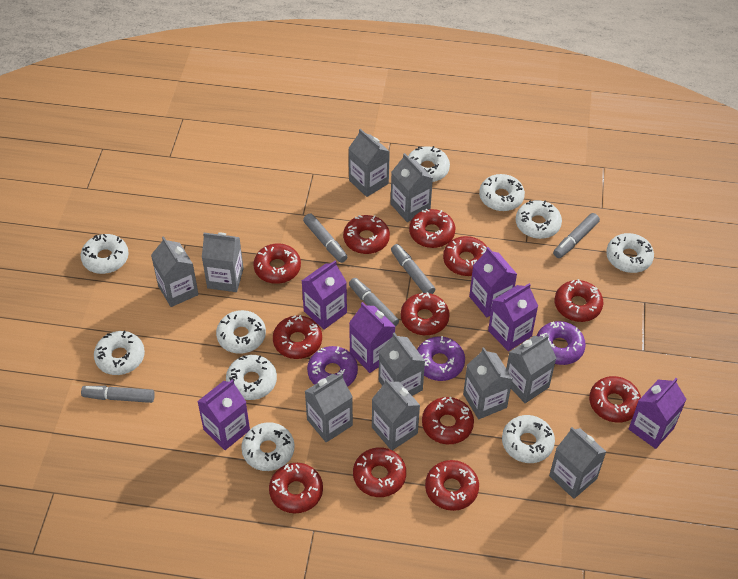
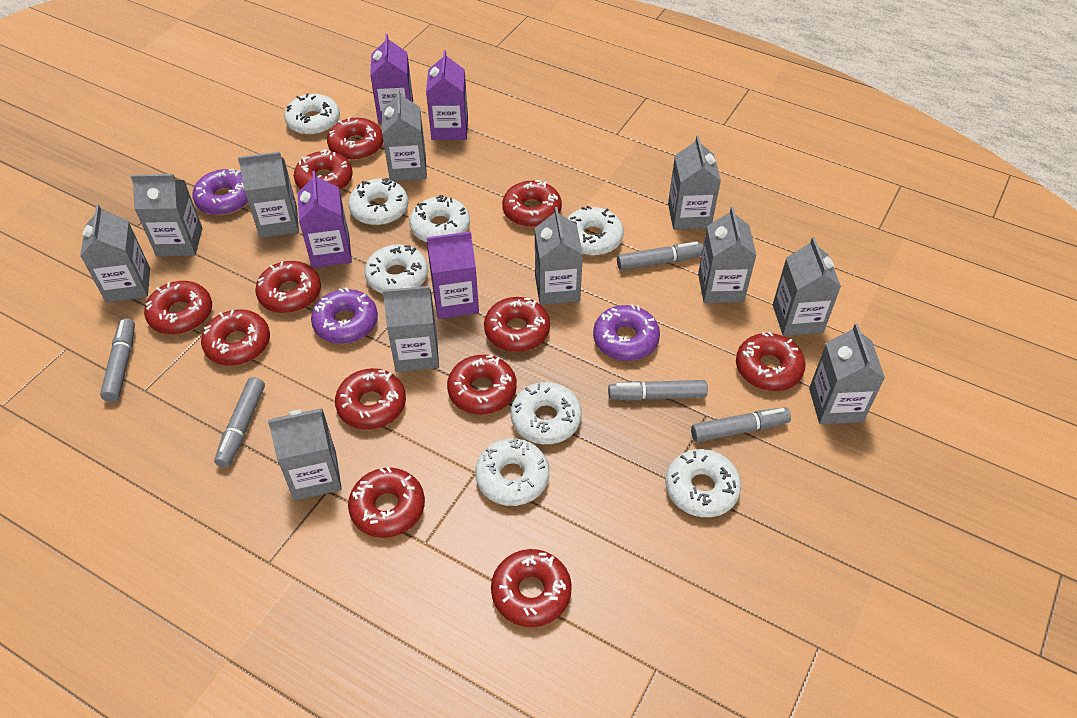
grey carton: 10 -> 11
purple carton: 6 -> 4
white donut: 10 -> 8

